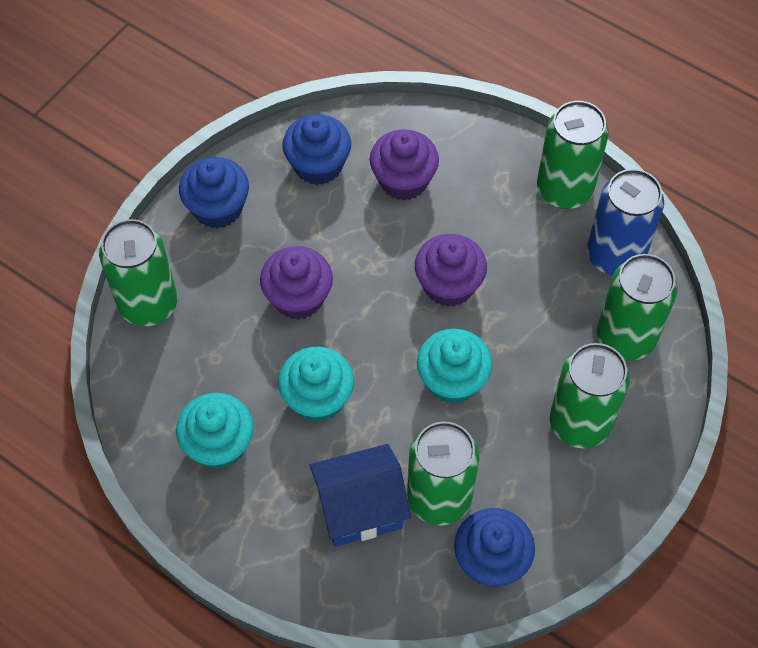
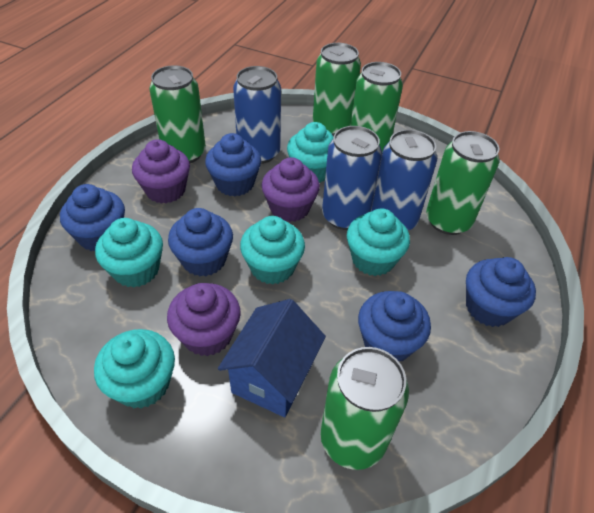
blue can: 1 -> 3
blue cupcake: 3 -> 5
turquoise cupcake: 3 -> 5

